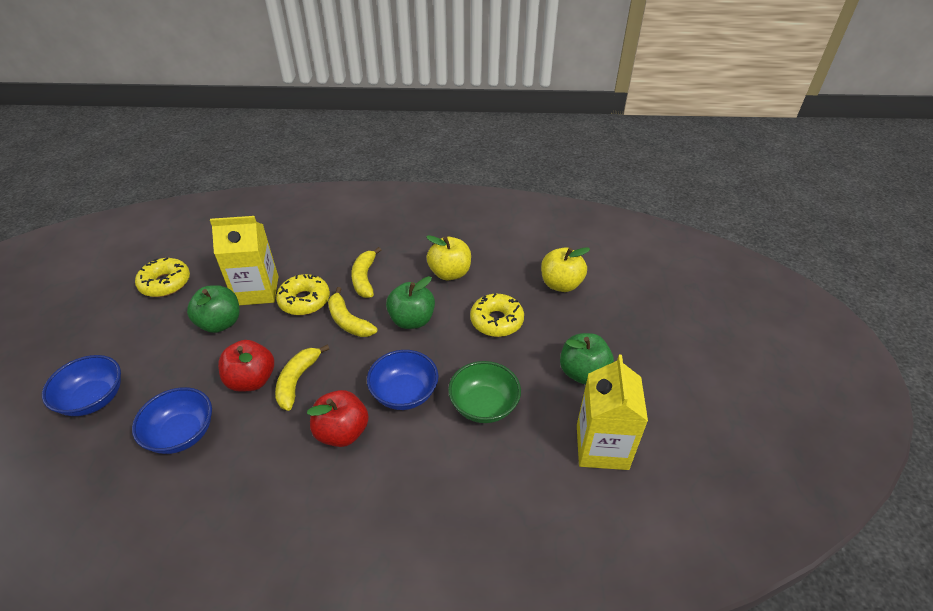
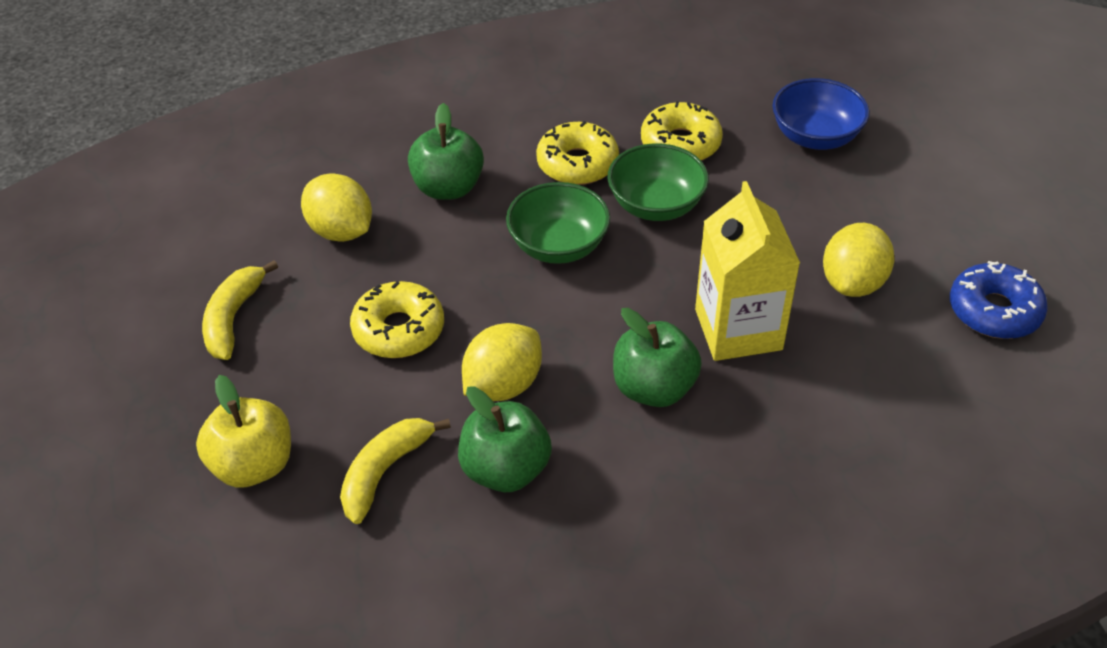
blue bowl: 3 -> 1
blue donut: 0 -> 1
green bowl: 1 -> 2
red apple: 2 -> 0
yellow apple: 2 -> 1
yellow banana: 3 -> 2
yellow carton: 2 -> 1
yellow lemon: 0 -> 3

